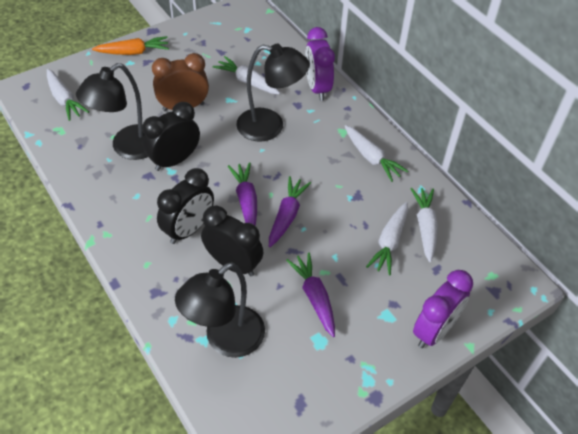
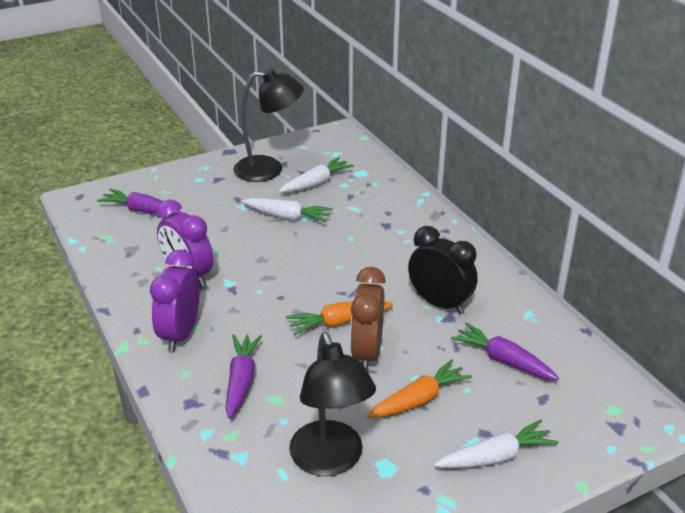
black clock: 3 -> 1
black lamp: 3 -> 2
orange carrot: 1 -> 2
white carrot: 5 -> 3

